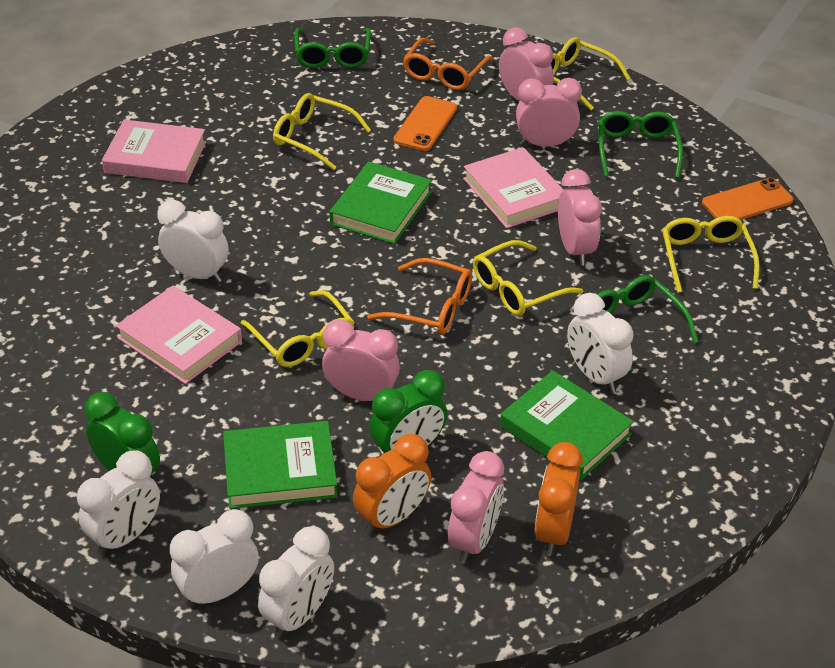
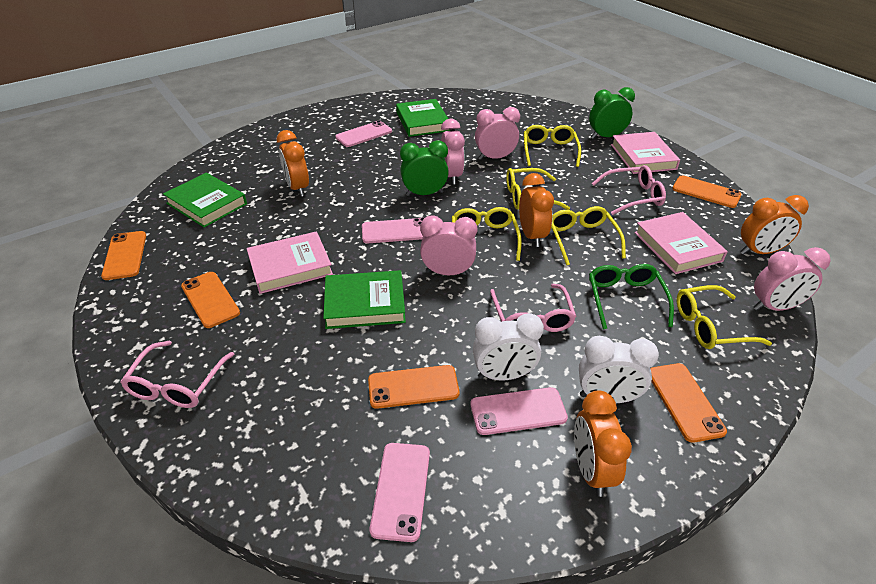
green glasses: 3 -> 1
orange clock: 2 -> 4
orange glasses: 2 -> 0
orange phone: 2 -> 5
pink clock: 5 -> 4
pink glasses: 0 -> 3
pink phone: 0 -> 4
white clock: 5 -> 2

